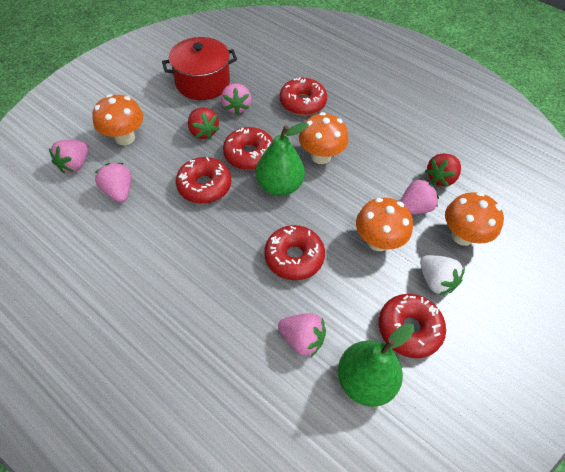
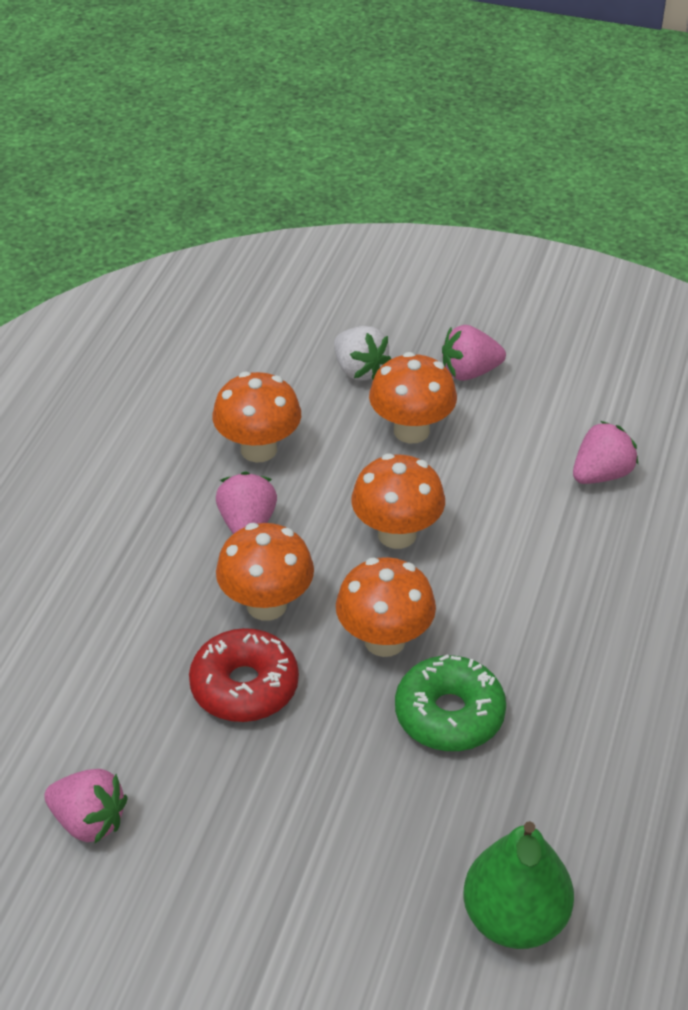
green donut: 0 -> 1
green pear: 2 -> 1
orange mushroom: 4 -> 5
pink strawberry: 5 -> 4
red donut: 5 -> 1
red pot: 1 -> 0
red strawberry: 2 -> 0

